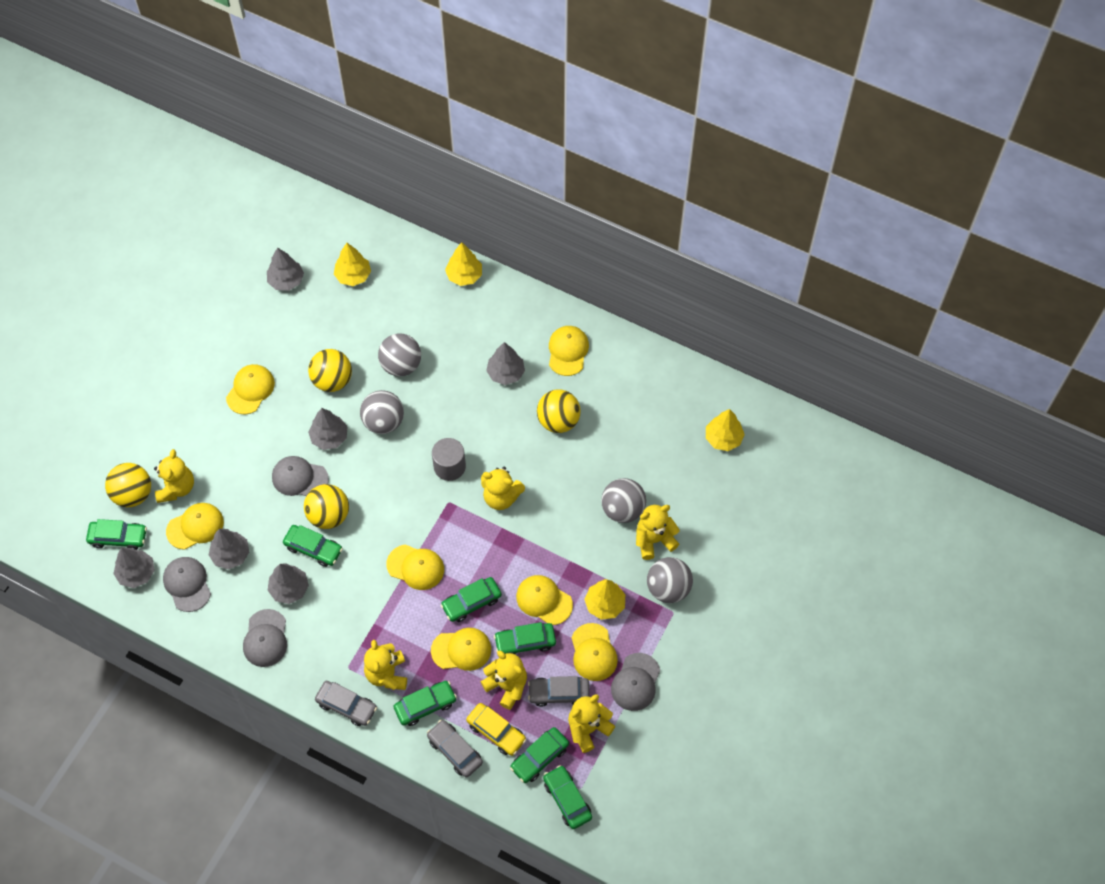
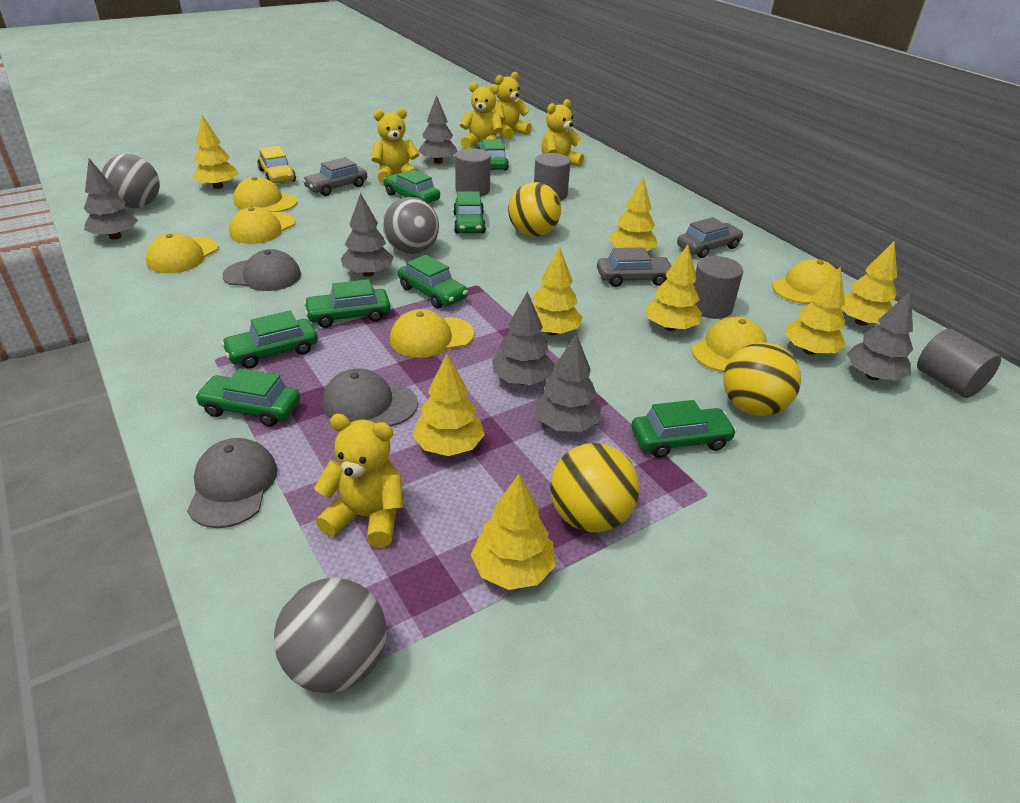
green car: 7 -> 8
grey ball: 4 -> 3
grey cap: 4 -> 3
grey cylinder: 1 -> 4
yellow ball: 4 -> 3
yellow cap: 7 -> 6
yellow teddy bear: 6 -> 5
yellow tree: 4 -> 8

